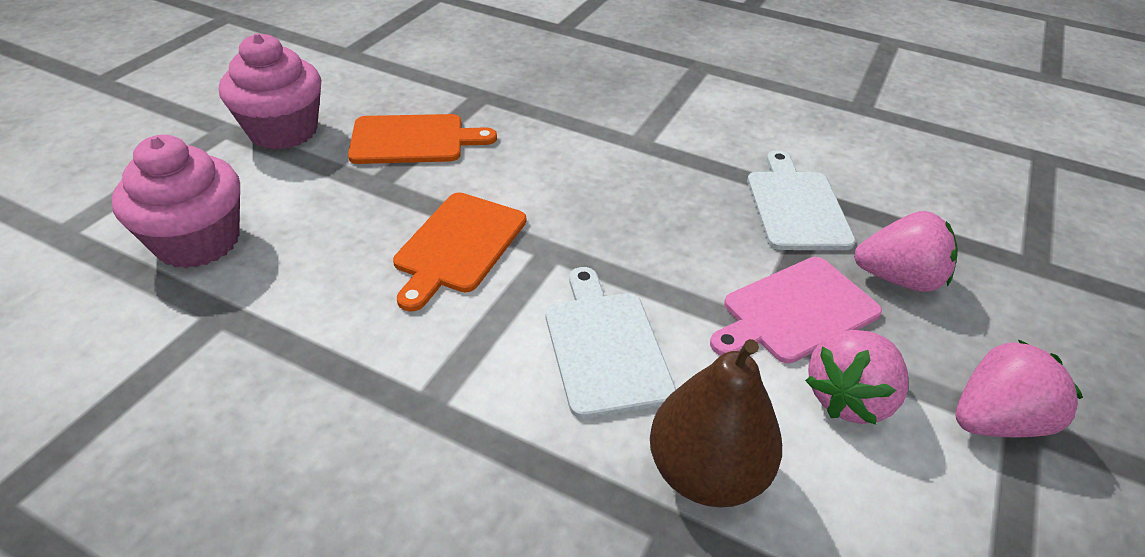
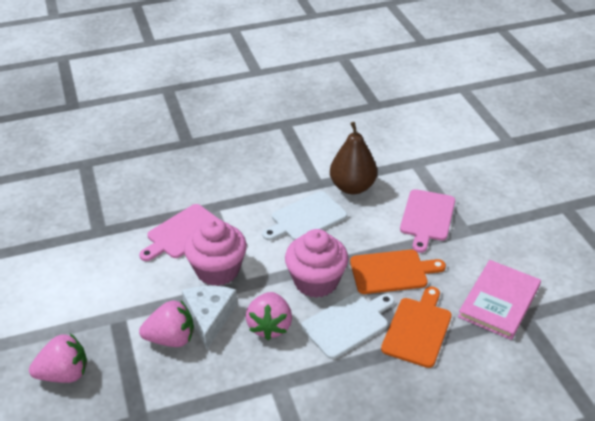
pink book: 0 -> 1
pink cutting board: 1 -> 2
white cheese: 0 -> 1

